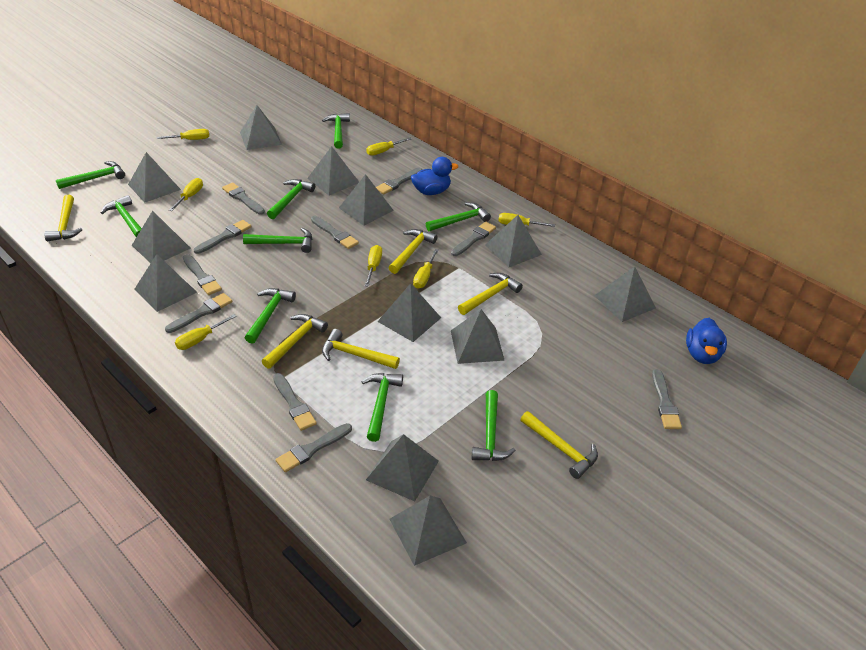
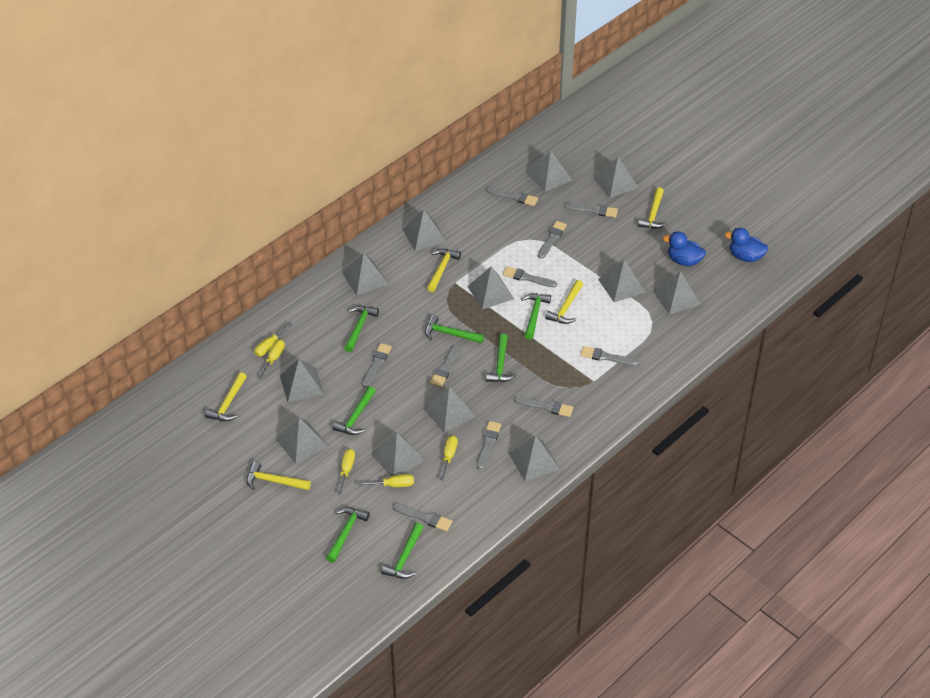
green hammer: 9 -> 7
yellow hammer: 6 -> 5
yellow screwdriver: 7 -> 5

